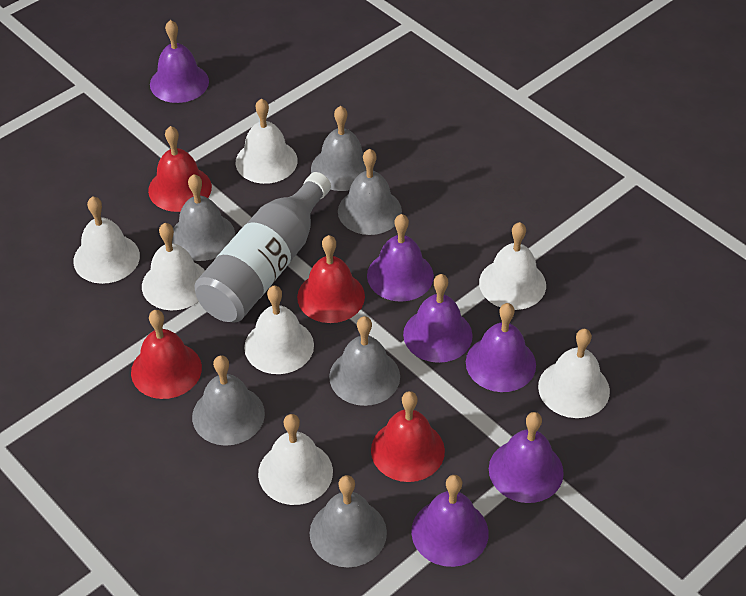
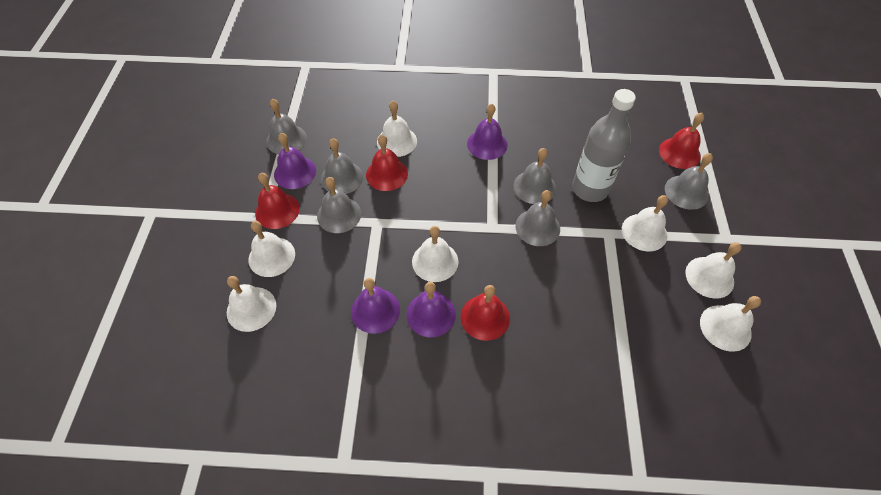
purple bell: 6 -> 4

